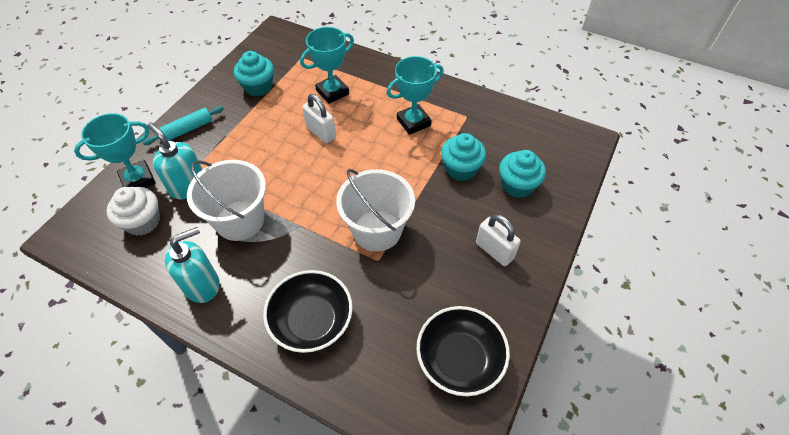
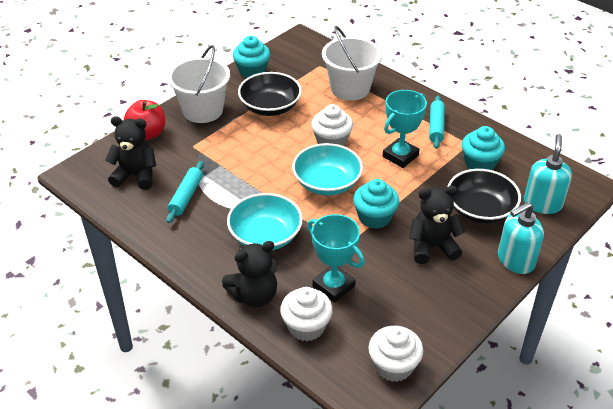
black teddy bear: 0 -> 3
red apple: 0 -> 1
turquoise bowl: 0 -> 2
turquoise rolling pin: 1 -> 2
turquoise trophy: 3 -> 2
white cupcake: 1 -> 3
white padlock: 2 -> 0

